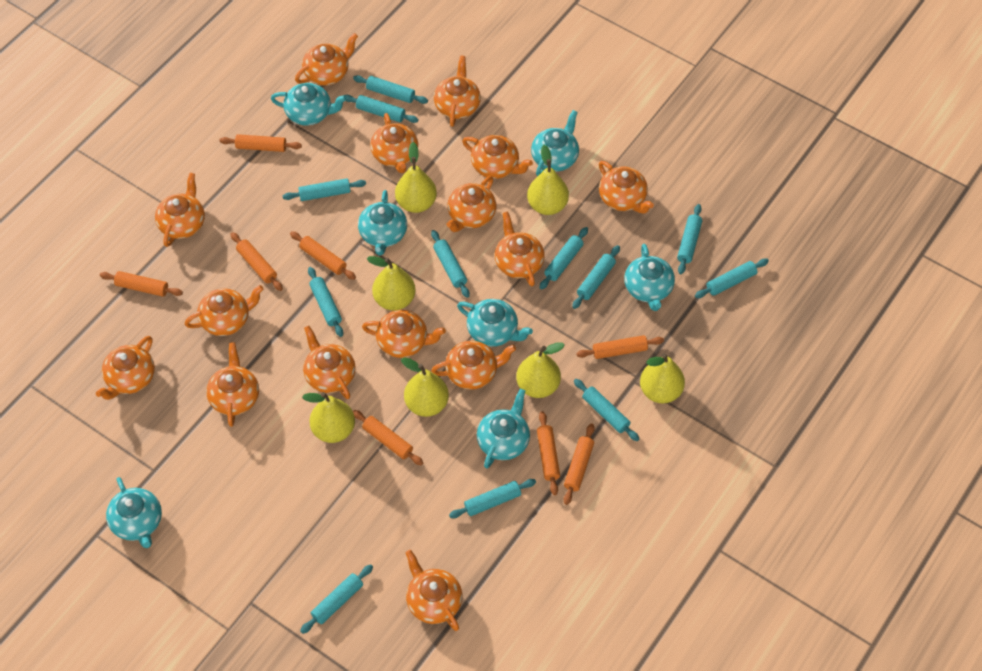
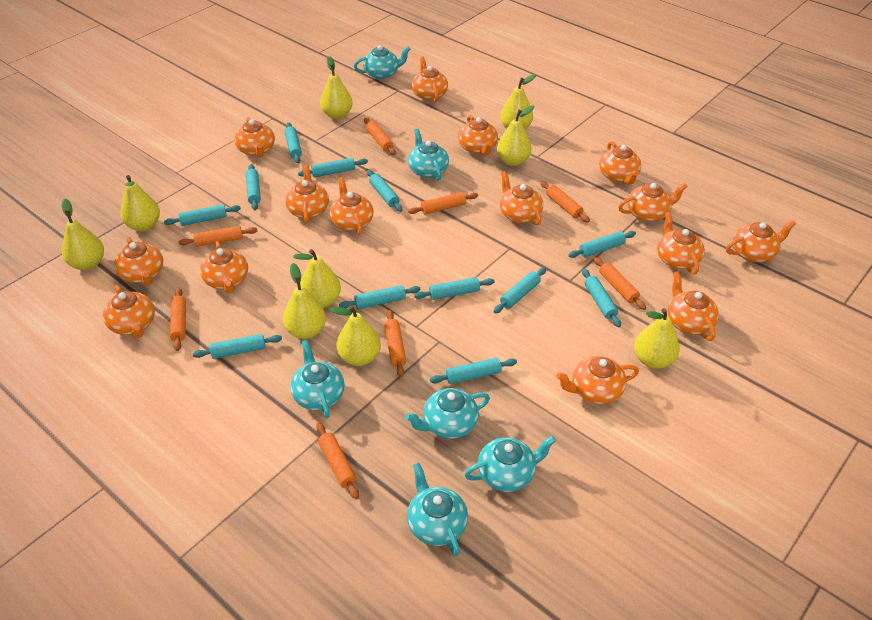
turquoise teapot: 7 -> 6
yellow pear: 7 -> 9

